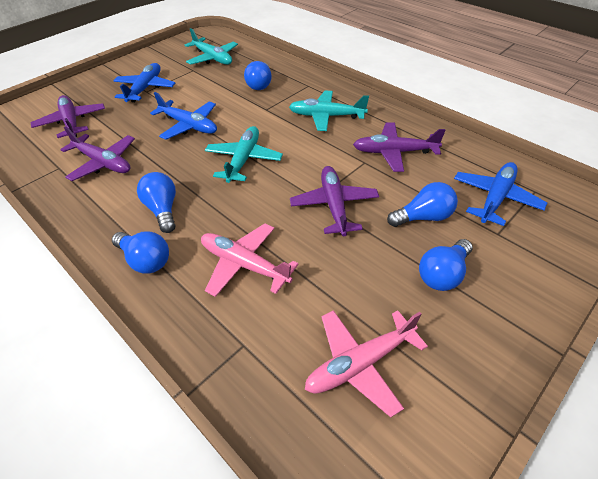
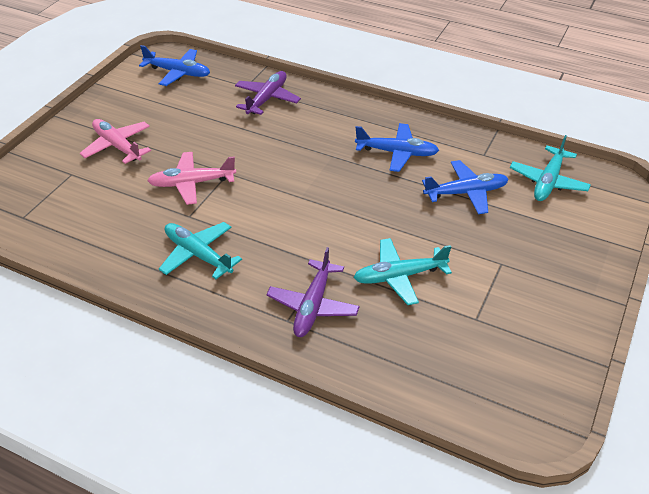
blue light bulb: 5 -> 0
purple plane: 4 -> 2

